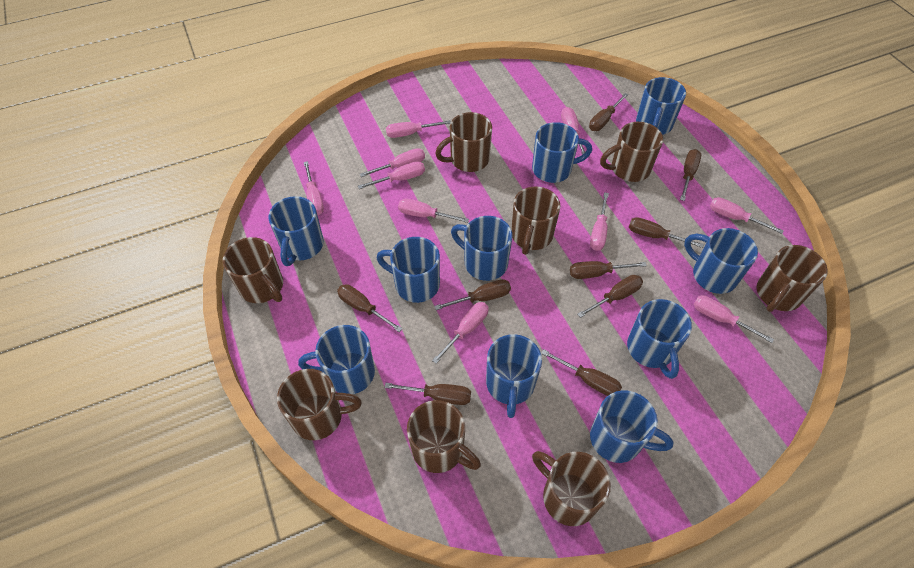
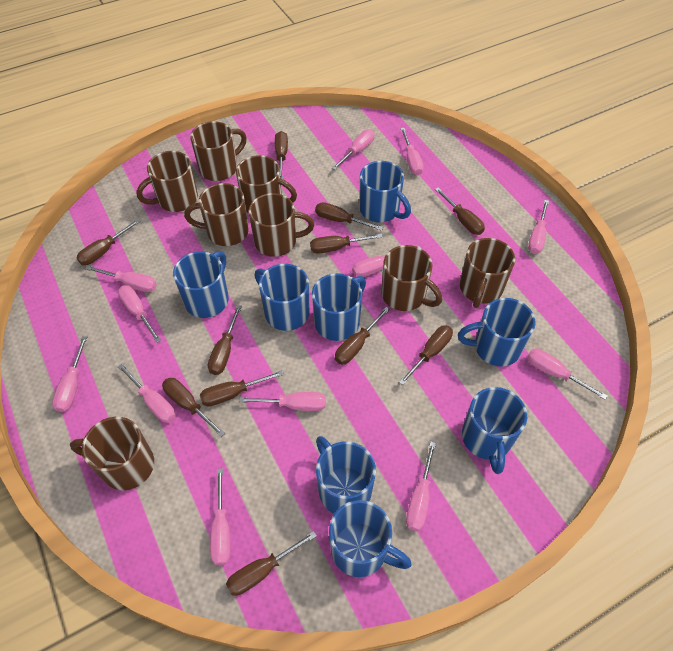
blue mug: 10 -> 8
brown screwdriver: 9 -> 11
pink screwdriver: 10 -> 12

